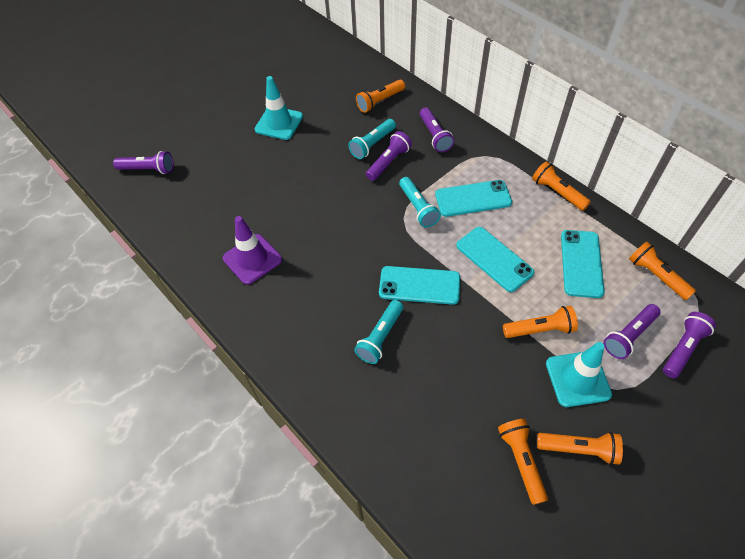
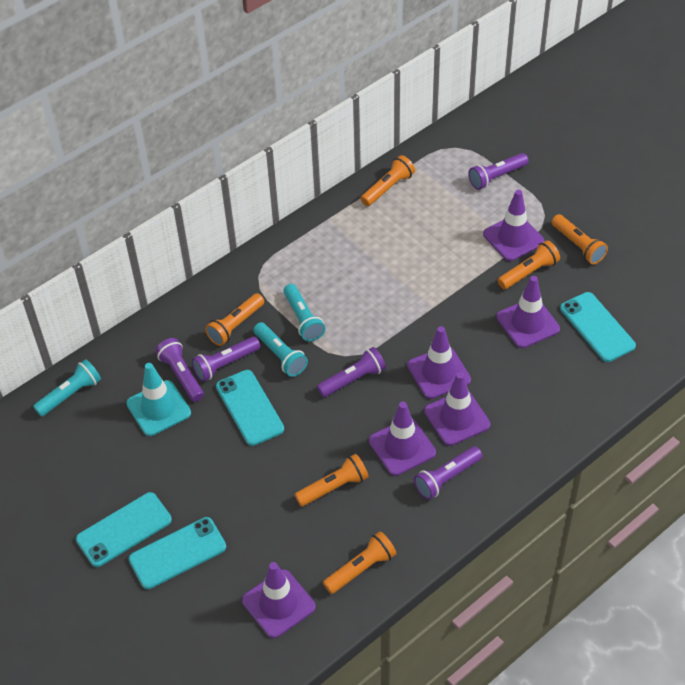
purple traffic cone: 1 -> 6
turquoise traffic cone: 2 -> 1

